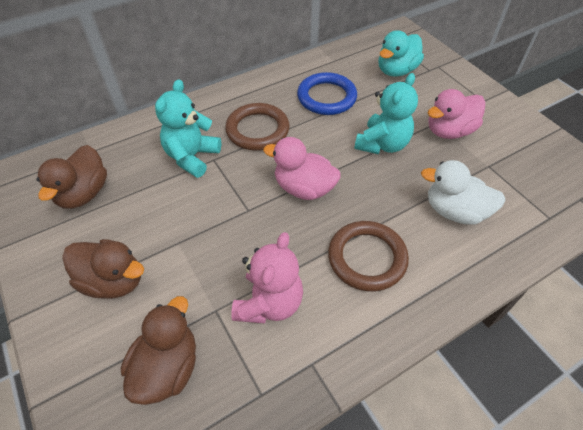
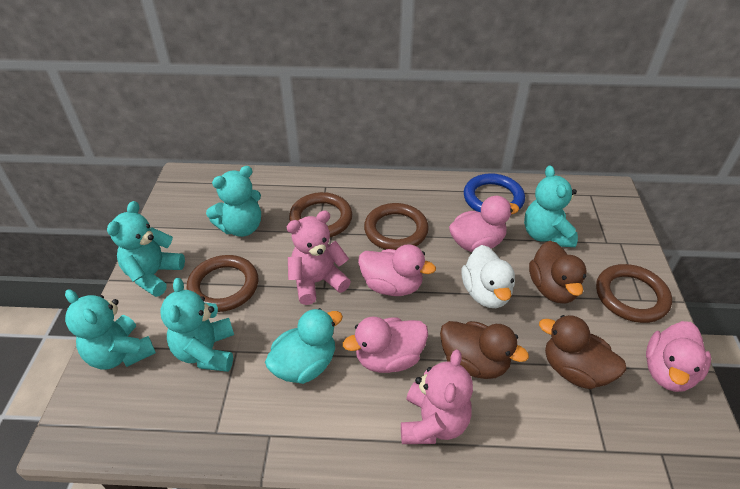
brown ring: 2 -> 4
pink duck: 2 -> 4
pink teddy bear: 1 -> 2
turquoise teddy bear: 2 -> 5

